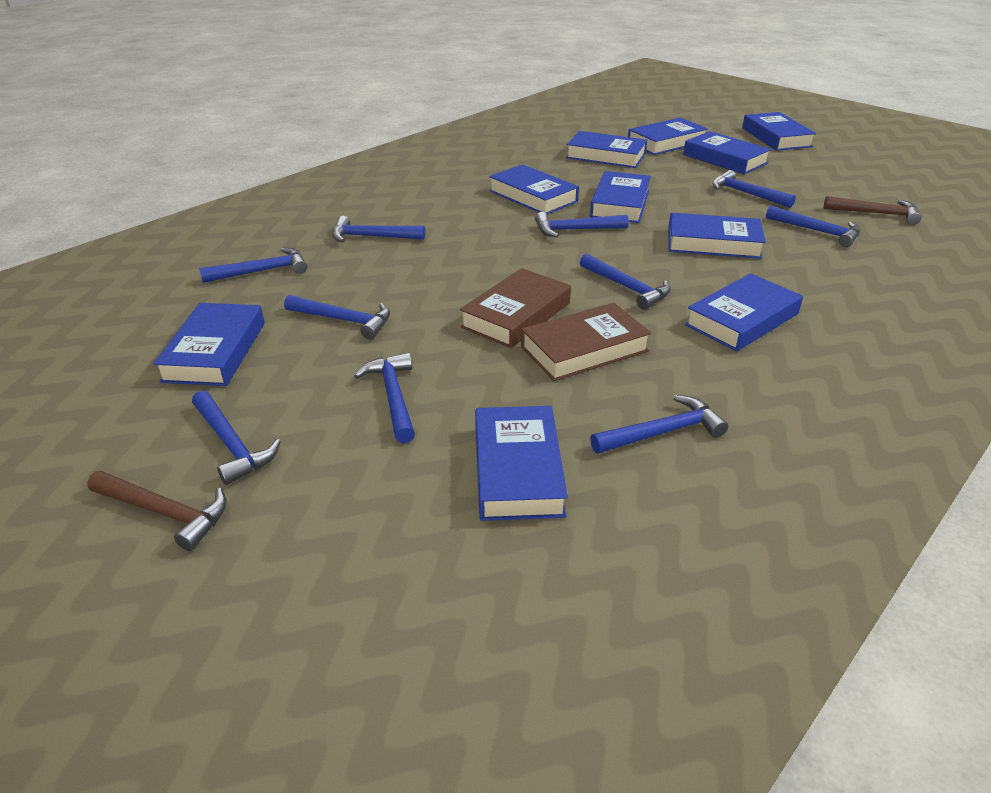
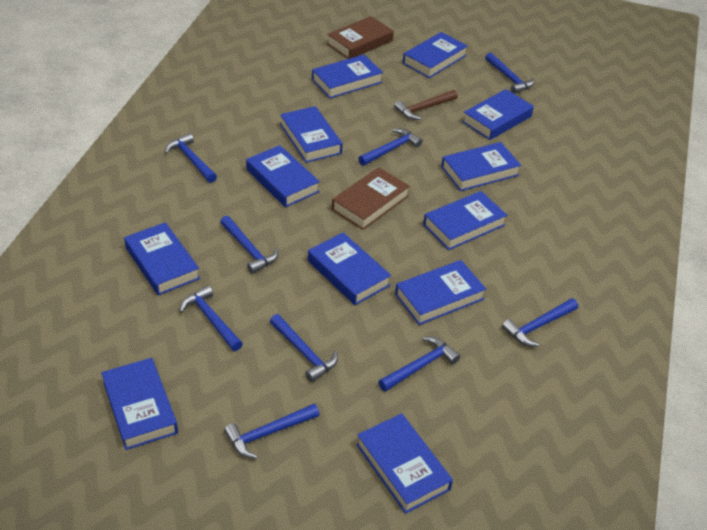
blue book: 10 -> 12
blue hammer: 10 -> 9
brown hammer: 2 -> 1

